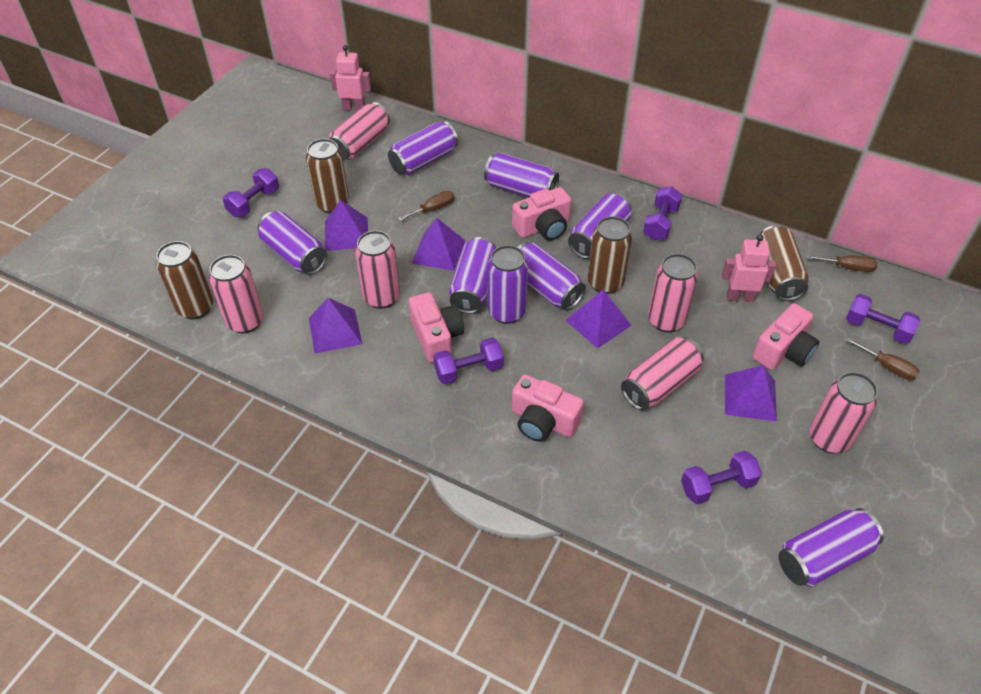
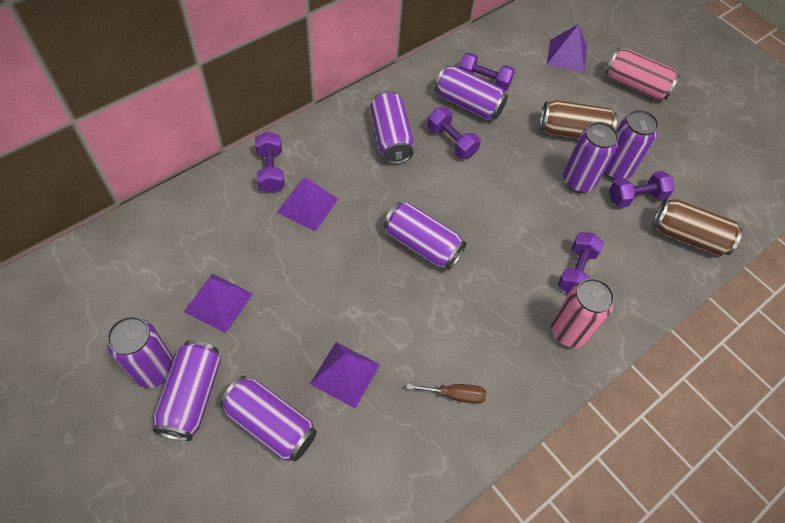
brown can: 4 -> 2
brown screwdriver: 3 -> 1
pink camera: 4 -> 0
pink can: 6 -> 2
pink robot: 2 -> 0
purple pyramid: 5 -> 4

